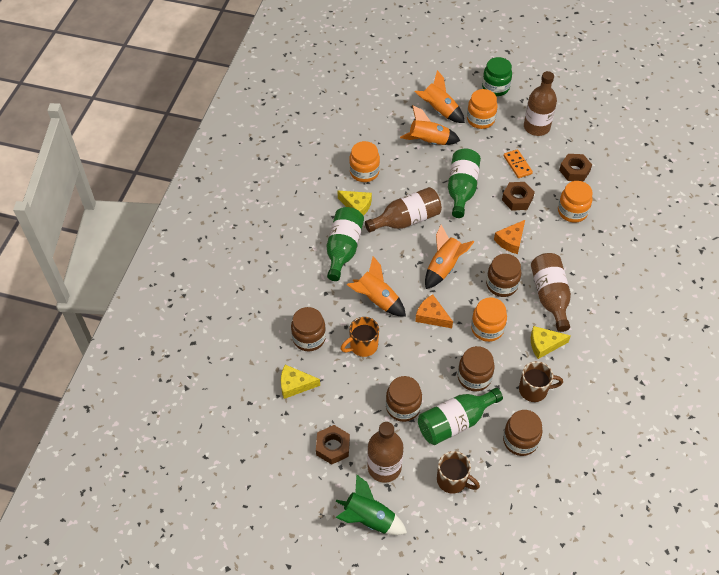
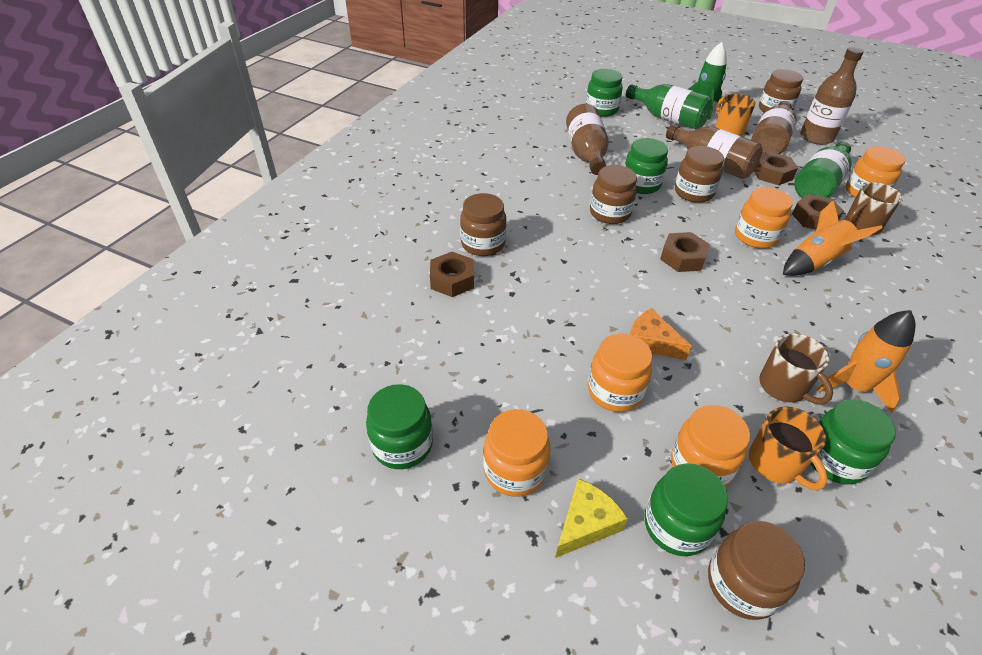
brown nut: 3 -> 4
green bottle: 3 -> 2
green jar: 1 -> 5
orange cheese: 2 -> 1
orange domino: 1 -> 0
orange jar: 4 -> 5
orange mug: 1 -> 2
orange rocket: 4 -> 2
yellow cheese: 3 -> 1

